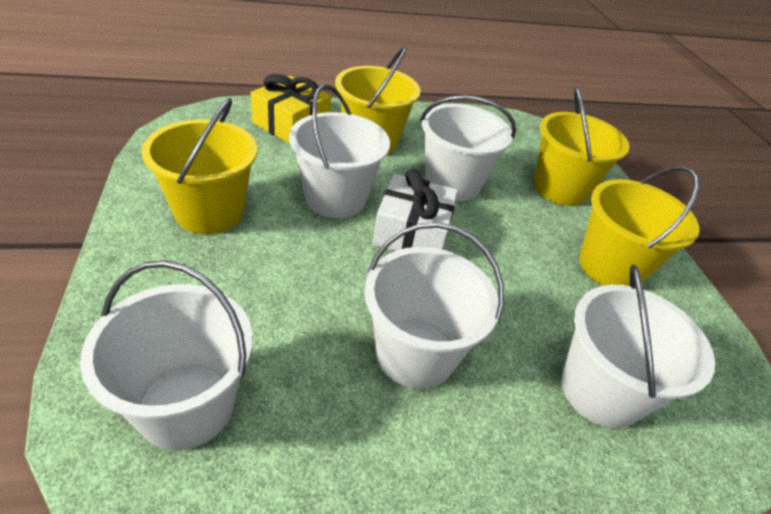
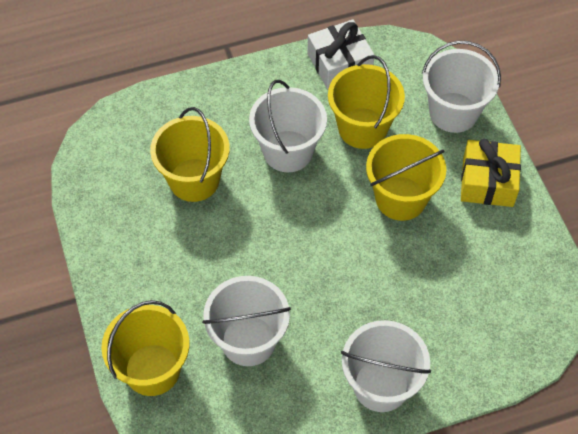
white bucket: 5 -> 4

